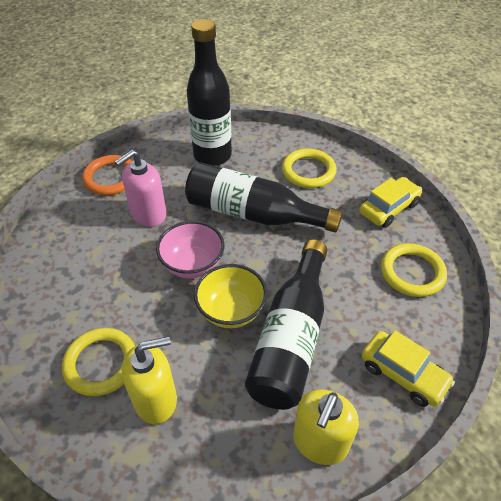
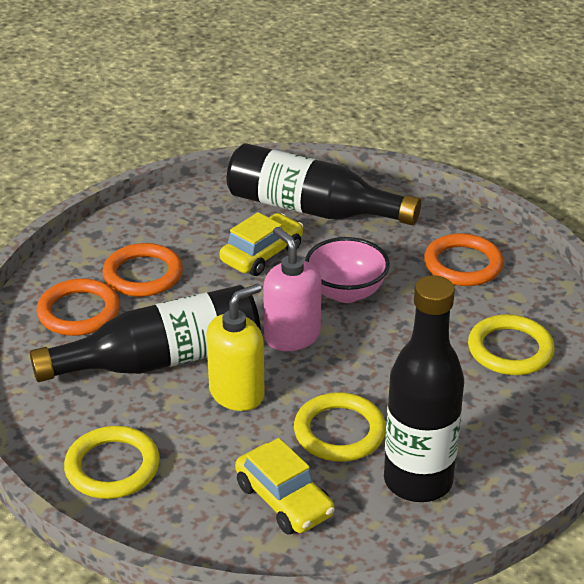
orange ring: 1 -> 3
yellow bowl: 1 -> 0
yellow soap dispenser: 2 -> 1

